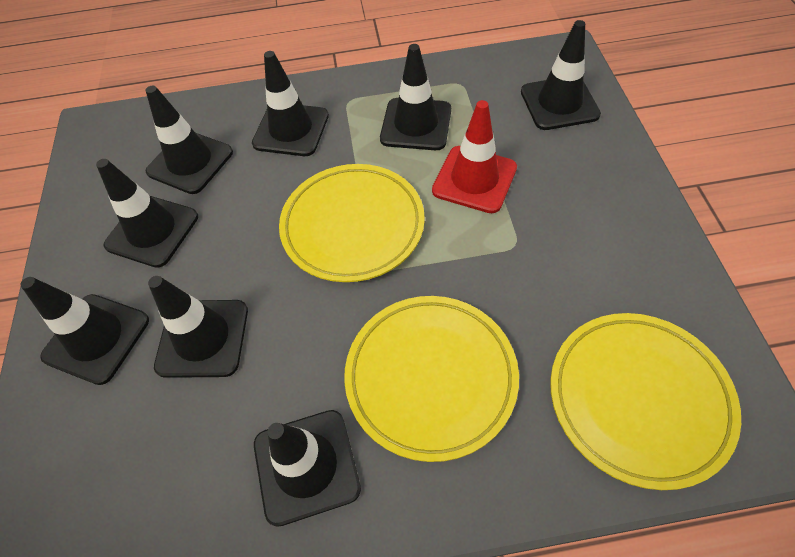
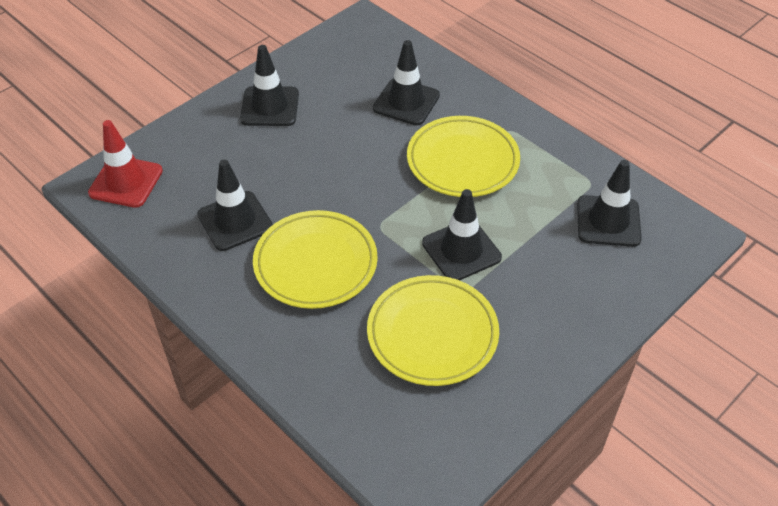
black traffic cone: 8 -> 5

